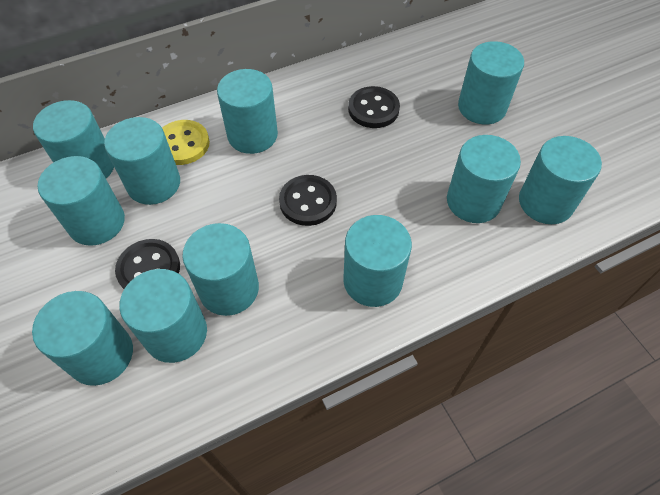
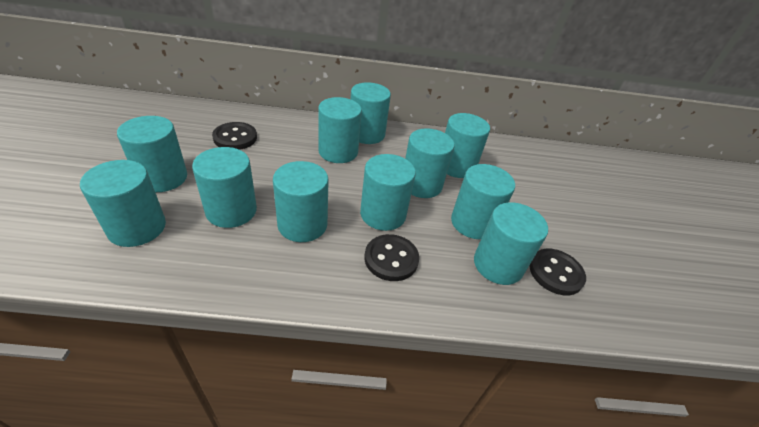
yellow button: 1 -> 0

